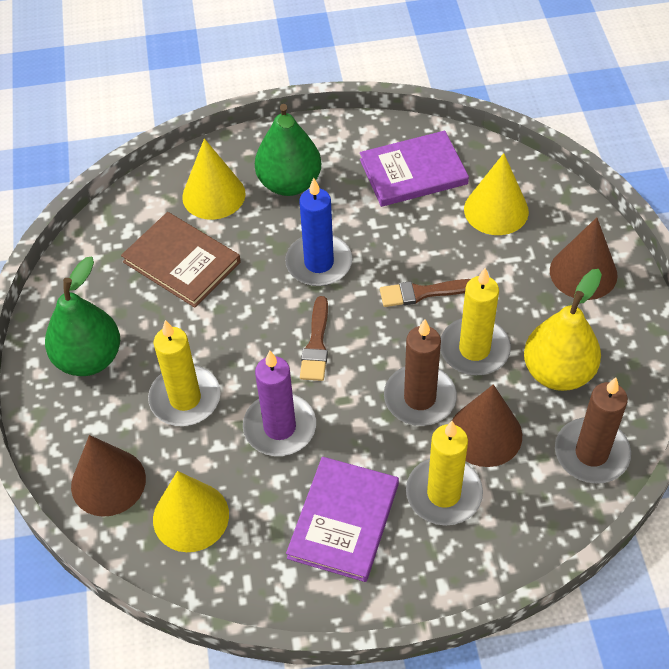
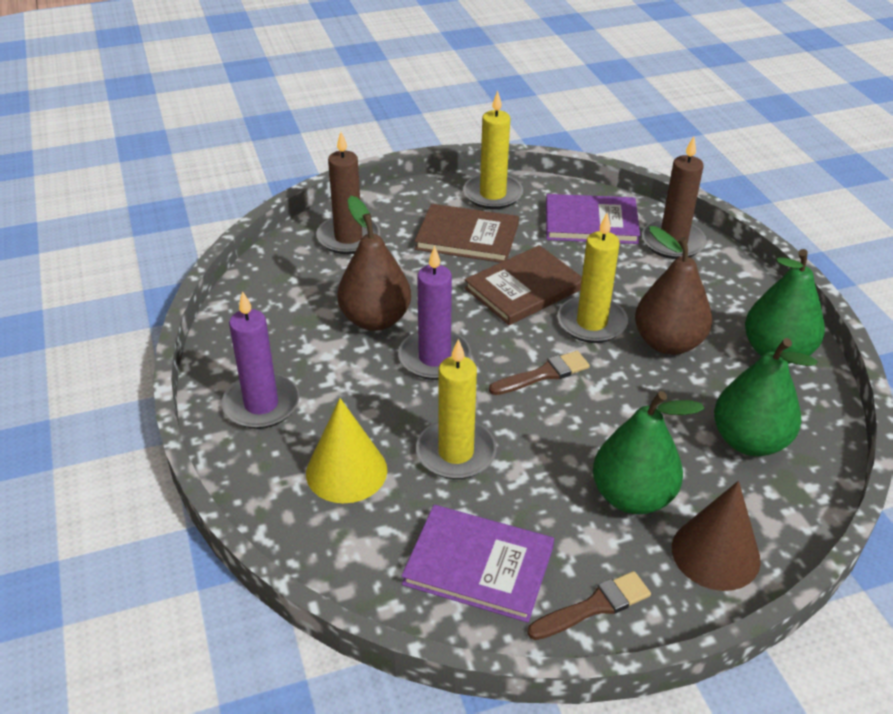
blue candle: 1 -> 0
brown book: 1 -> 2
brown cone: 3 -> 1
brown pear: 0 -> 2
green pear: 2 -> 3
purple candle: 1 -> 2
yellow cone: 3 -> 1
yellow pear: 1 -> 0

